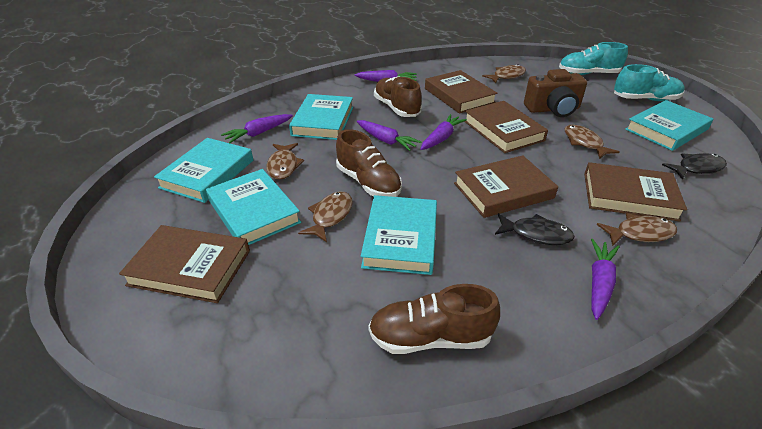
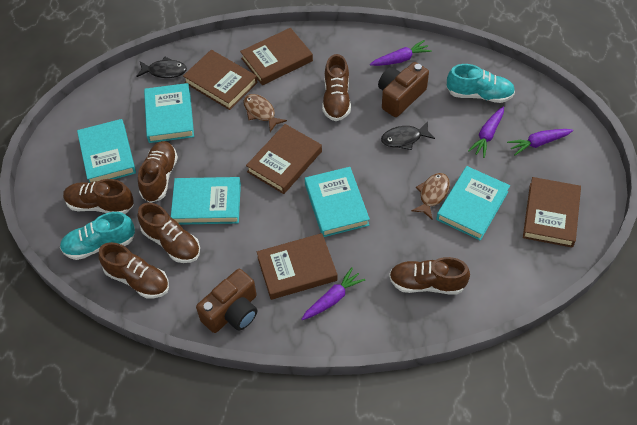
brown camera: 1 -> 2
brown fish: 5 -> 2
brown shoe: 3 -> 6
purple carrot: 5 -> 4

